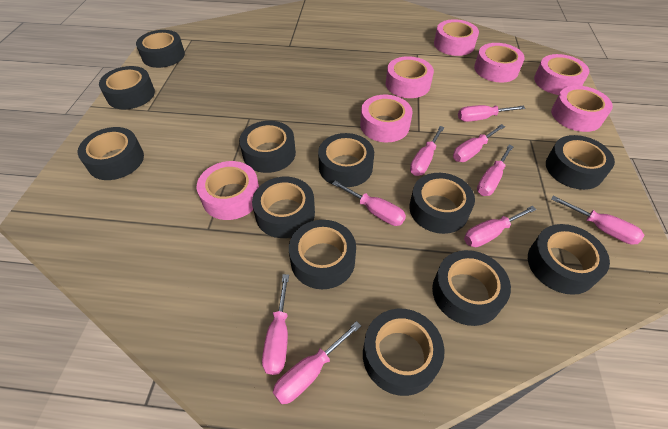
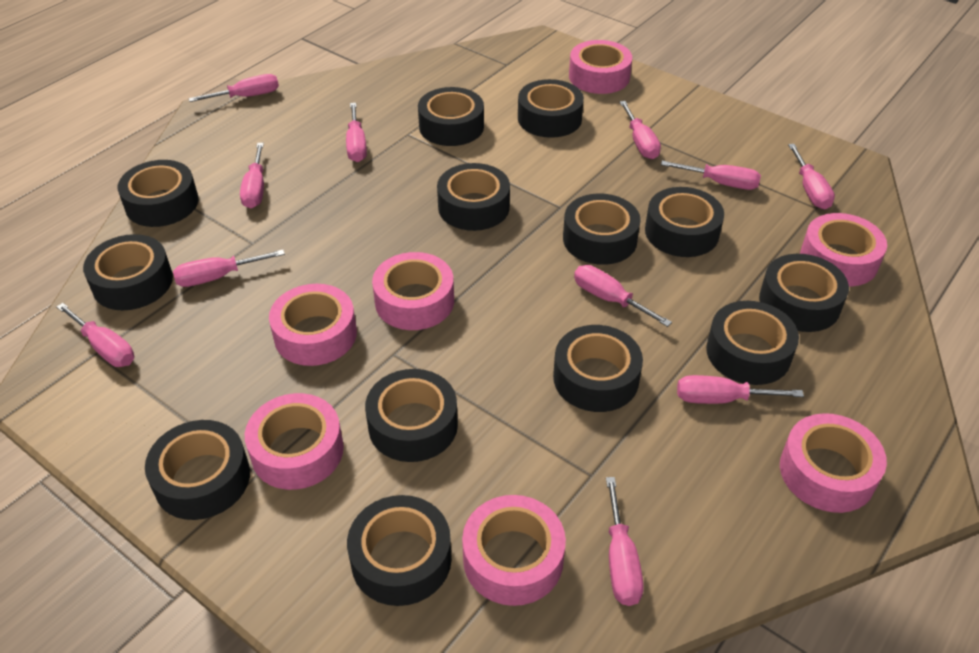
black tape: 12 -> 13
pink screwdriver: 9 -> 11

